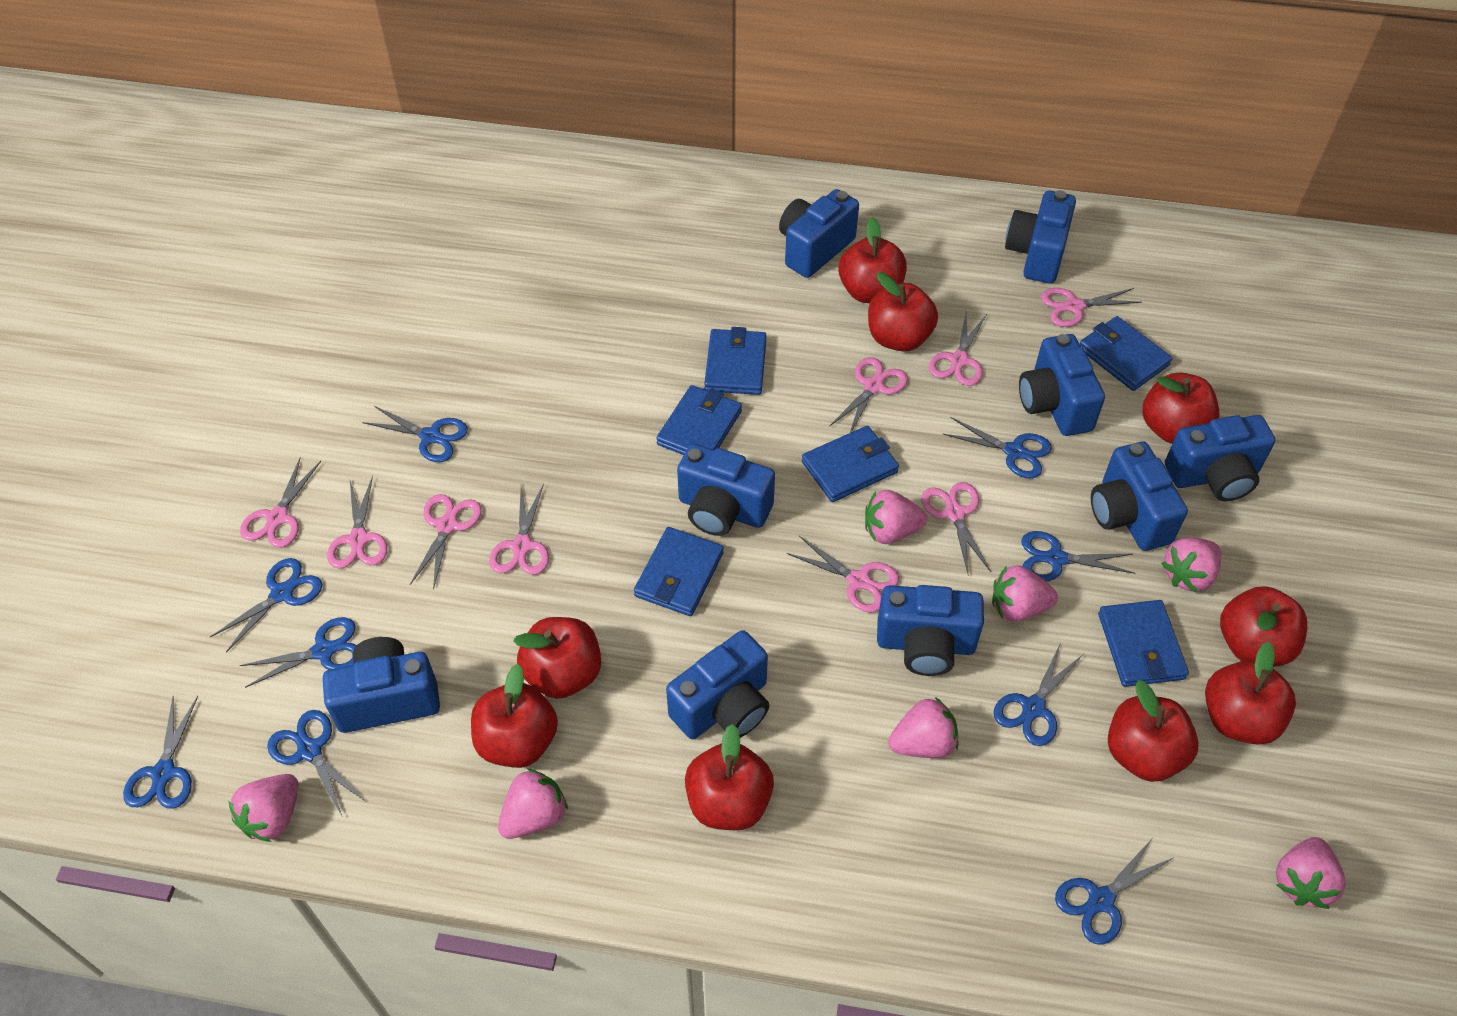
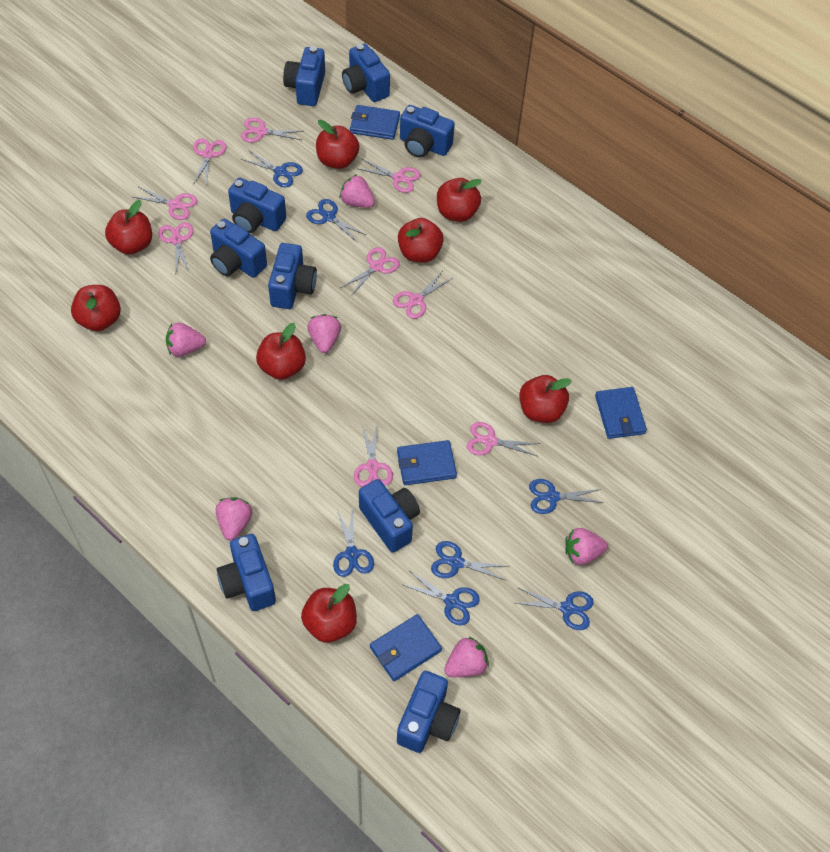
blue scissors: 9 -> 7
blue wallet: 6 -> 4
pink strawberry: 7 -> 6
red apple: 9 -> 8

